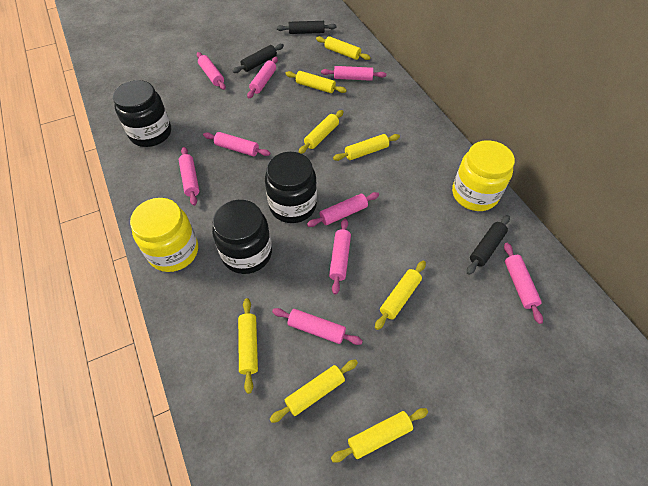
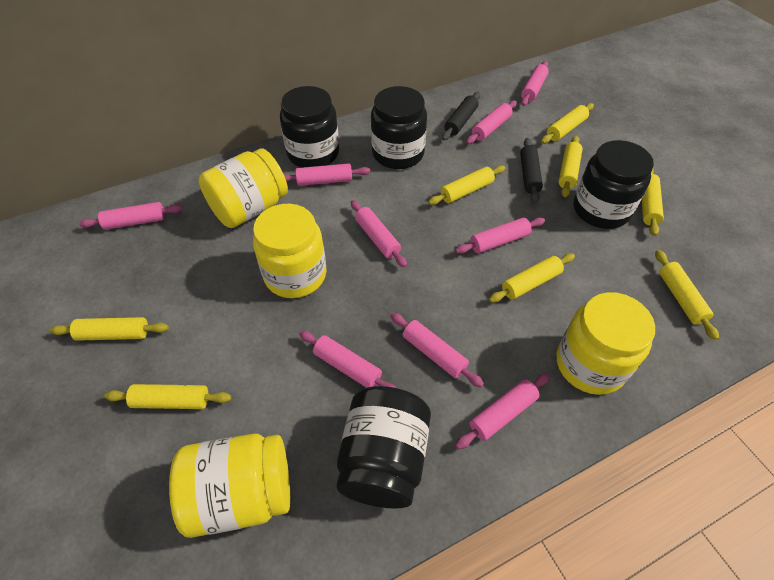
black jar: 3 -> 4
black rolling pin: 3 -> 2
yellow jar: 2 -> 4

